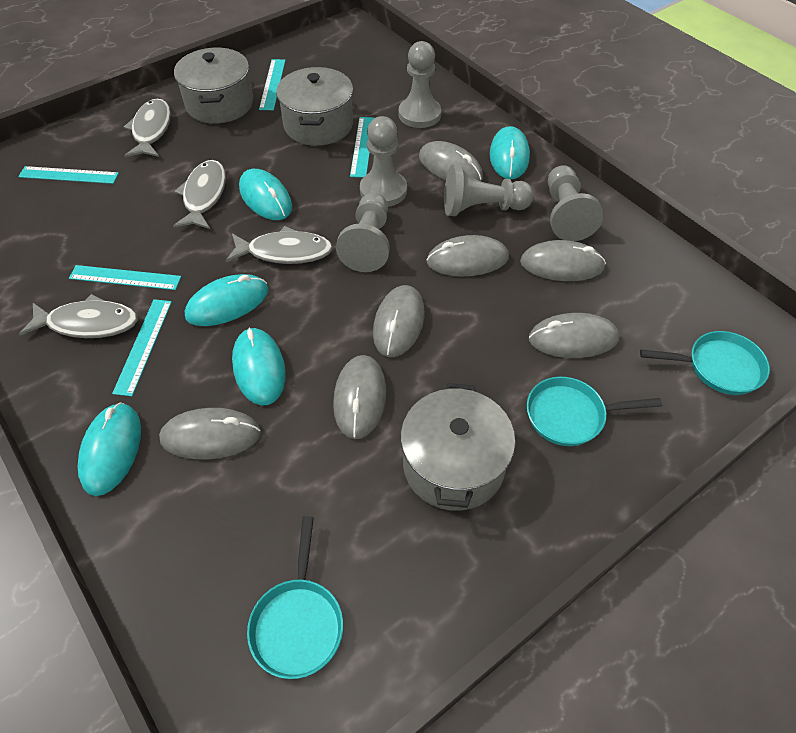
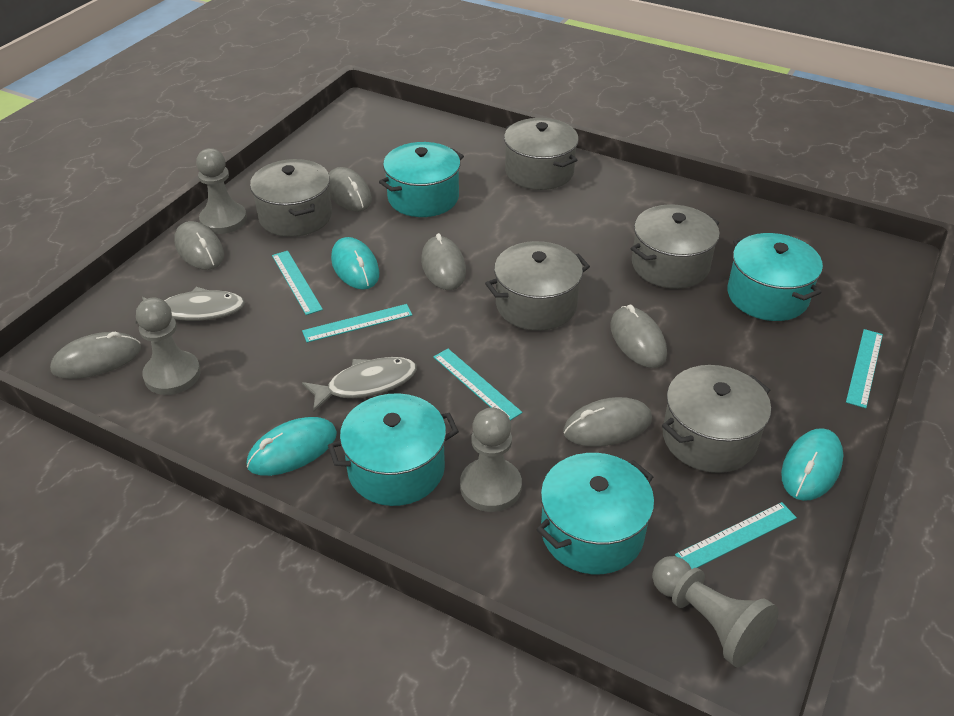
grey fish: 4 -> 2
grey mouse: 7 -> 6
grey pawn: 5 -> 4
grey pot: 3 -> 5
turquoise mouse: 5 -> 3
turquoise pan: 3 -> 0
turquoise pot: 0 -> 4

